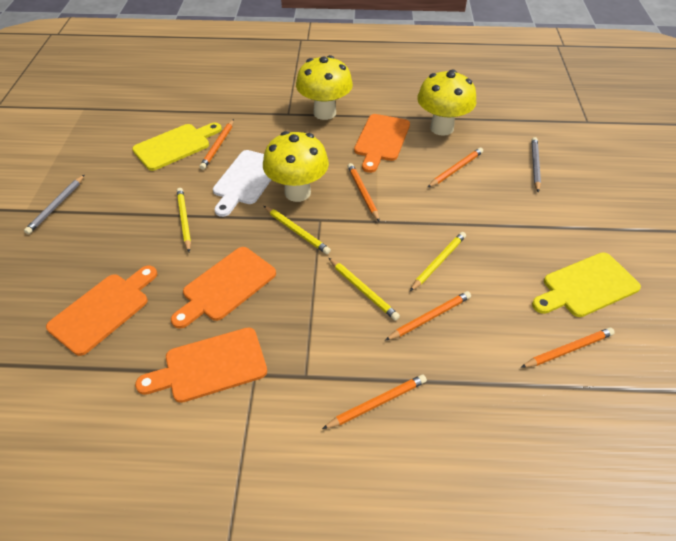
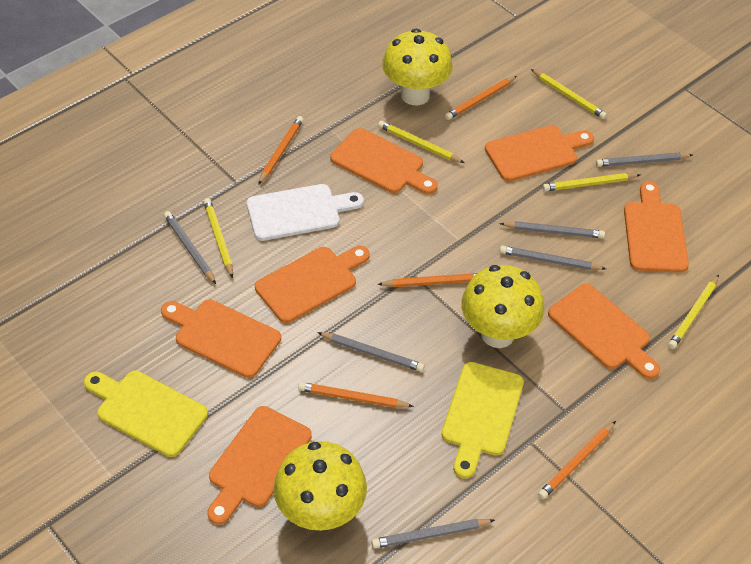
grey pencil: 2 -> 6
orange cutting board: 4 -> 7
orange pencil: 6 -> 5
yellow pencil: 4 -> 5

